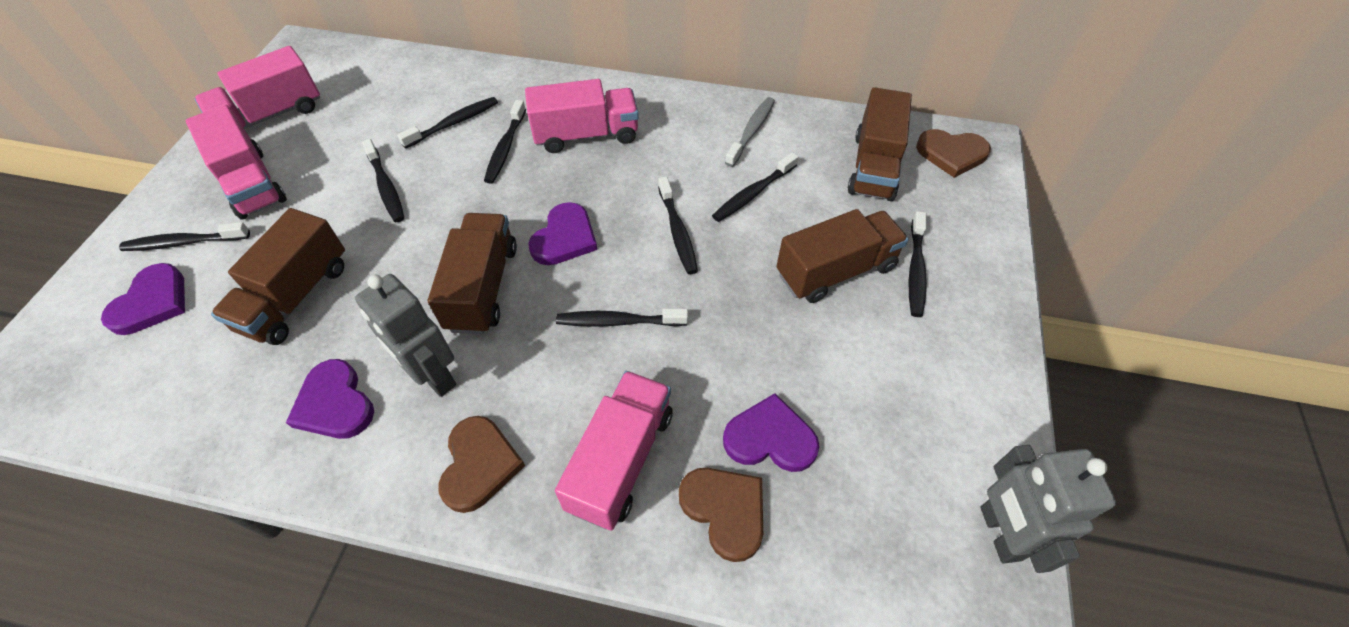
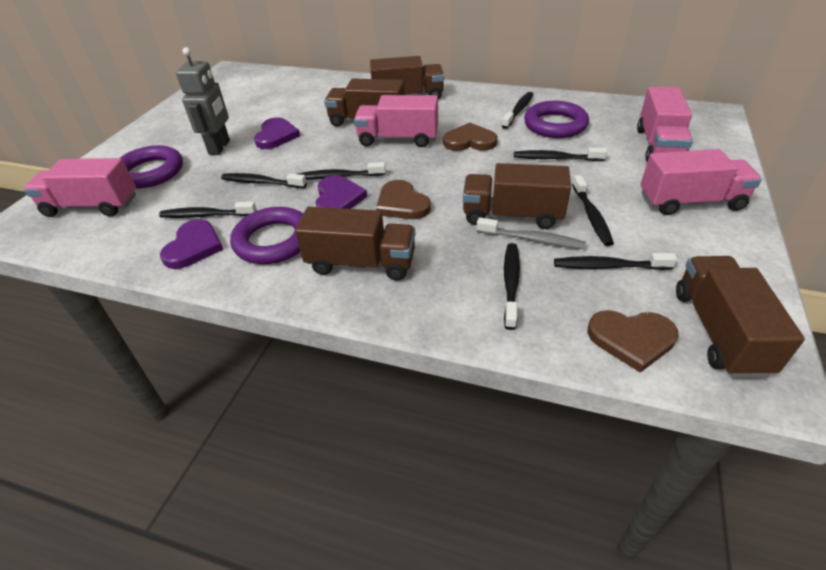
brown truck: 4 -> 5
grey robot: 2 -> 1
purple heart: 4 -> 3
purple ring: 0 -> 3

